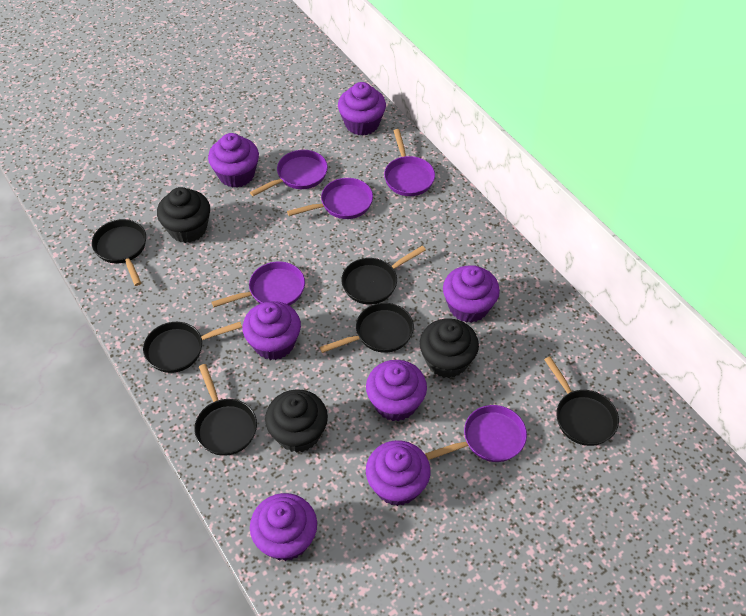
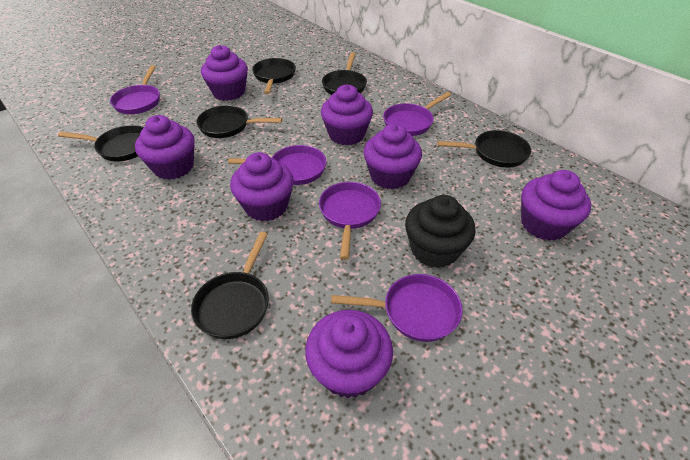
black cupcake: 3 -> 1

